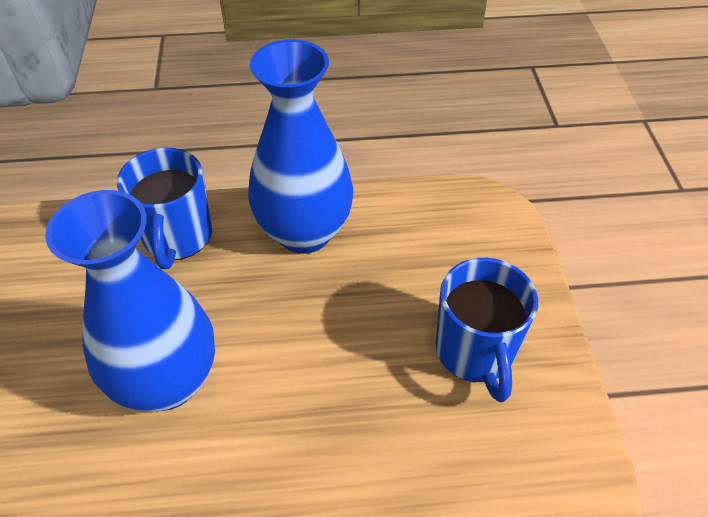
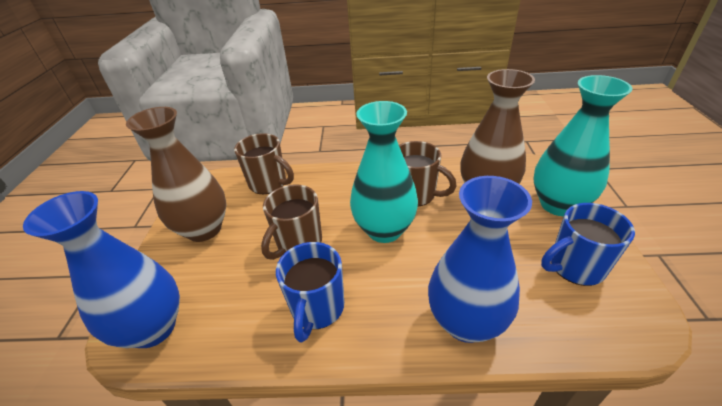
brown mug: 0 -> 3
brown vase: 0 -> 2
turquoise vase: 0 -> 2

